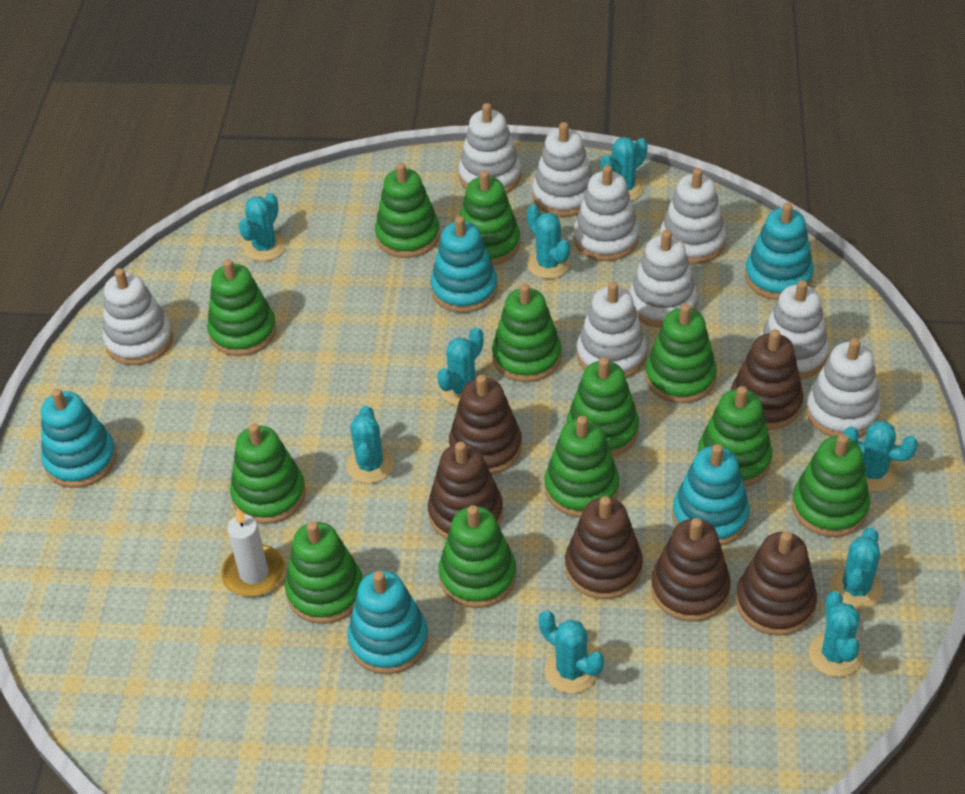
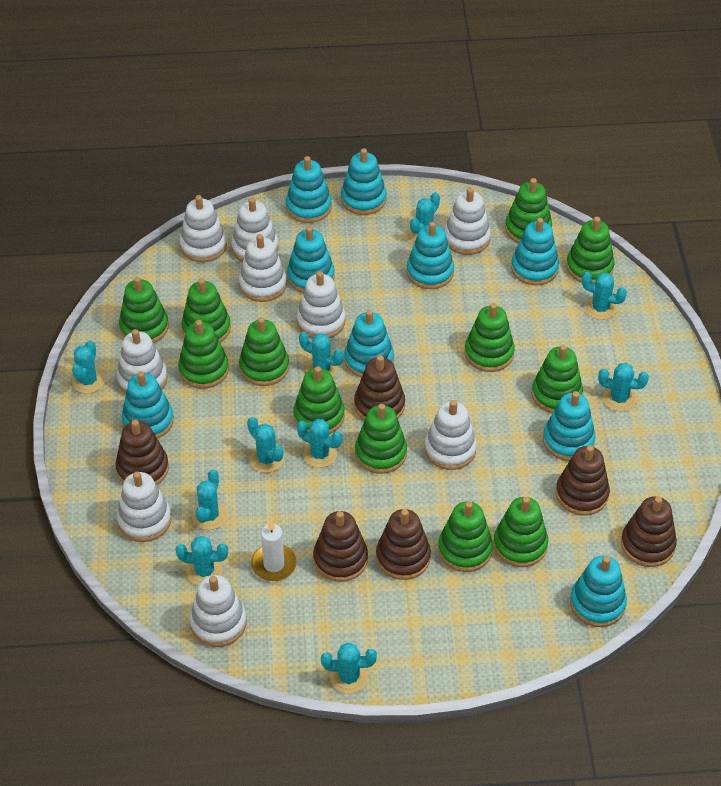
turquoise cactus: 9 -> 10
turquoise stacking toy: 5 -> 9

